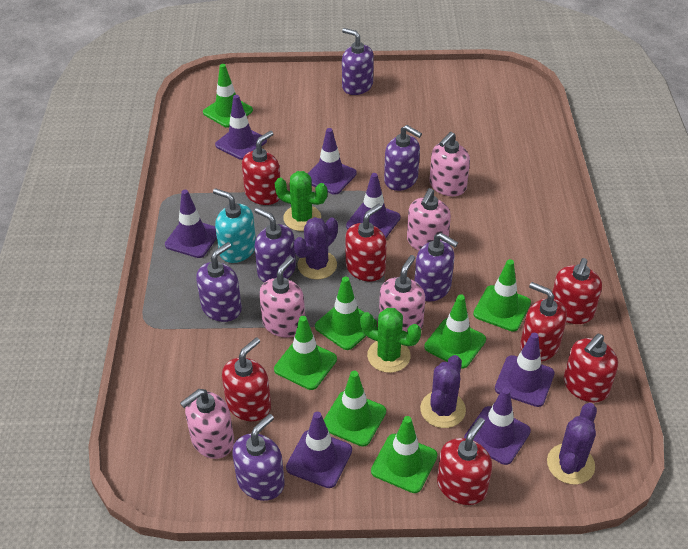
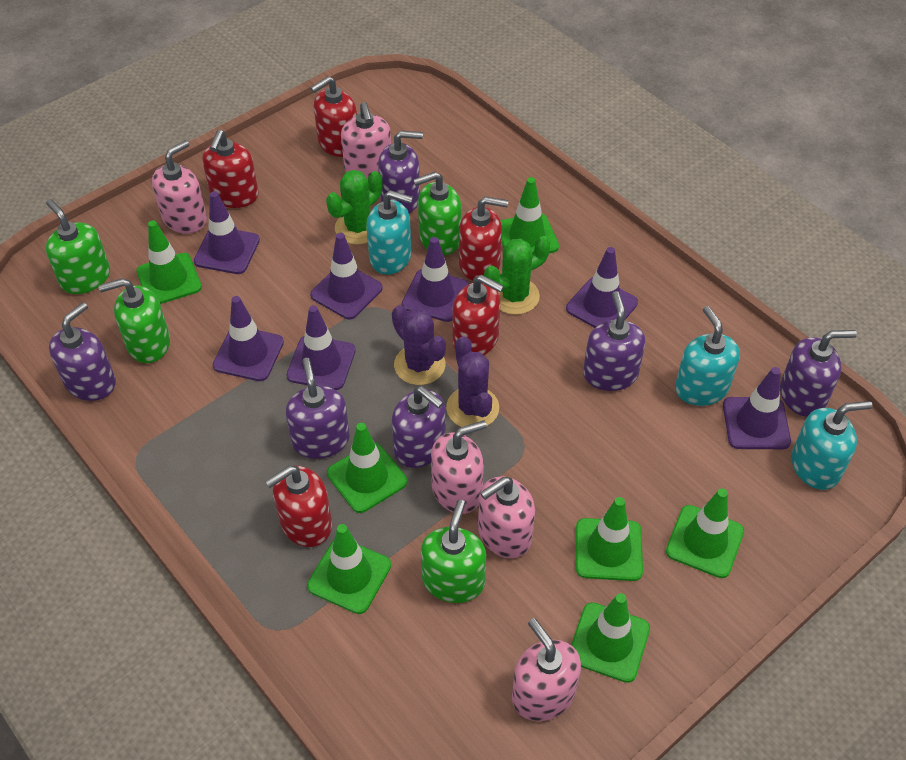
green soap dispenser: 0 -> 4
purple cactus: 3 -> 2
red soap dispenser: 7 -> 5
turquoise soap dispenser: 1 -> 3

